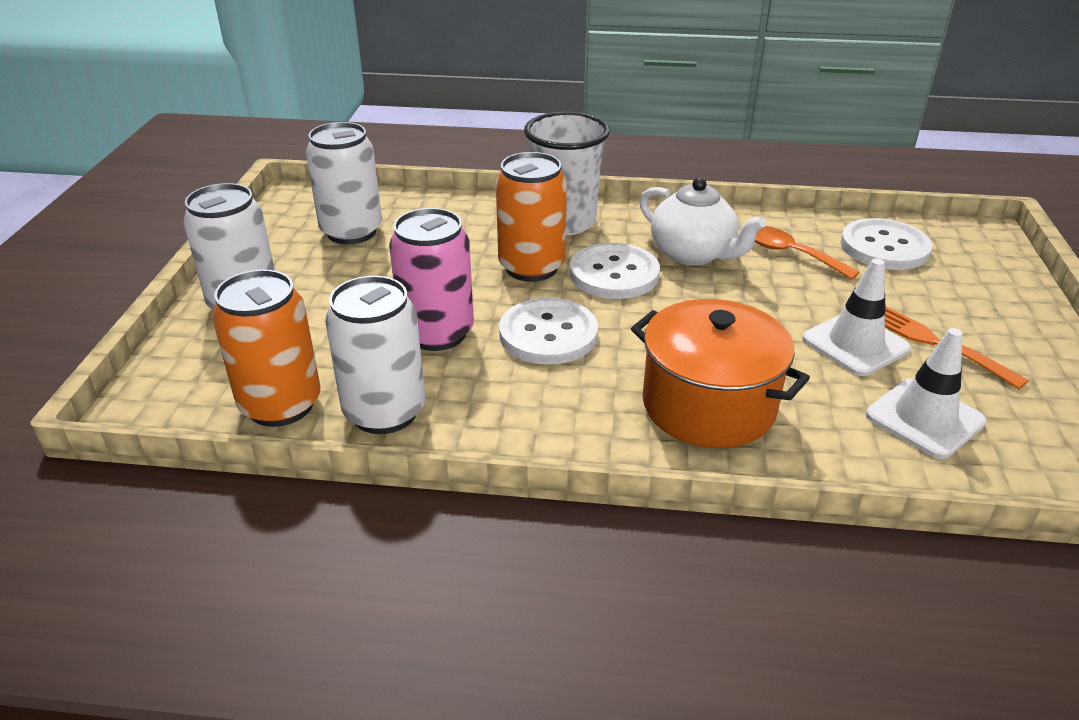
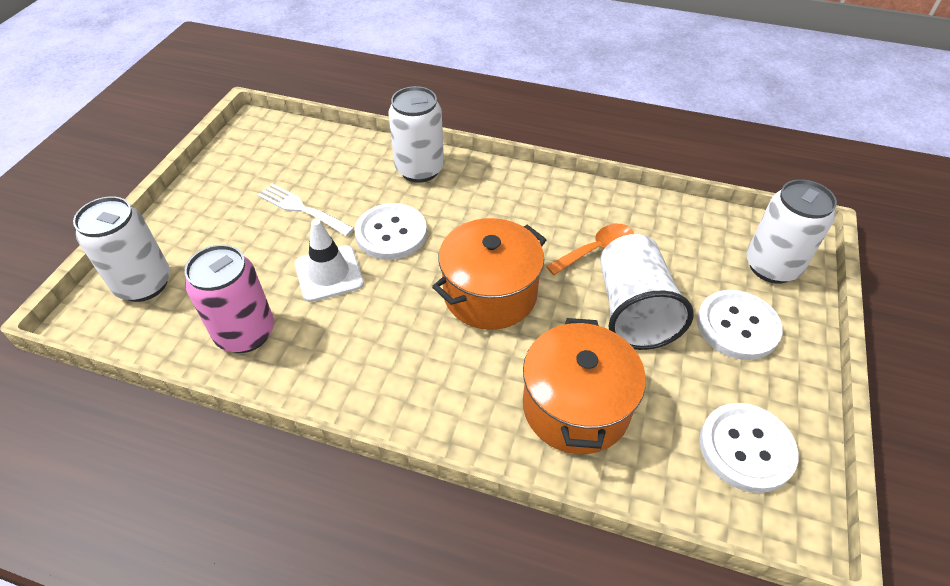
orange can: 2 -> 0
orange fork: 1 -> 0
orange pot: 1 -> 2
white fork: 0 -> 1
white teapot: 1 -> 0
white traffic cone: 2 -> 1

